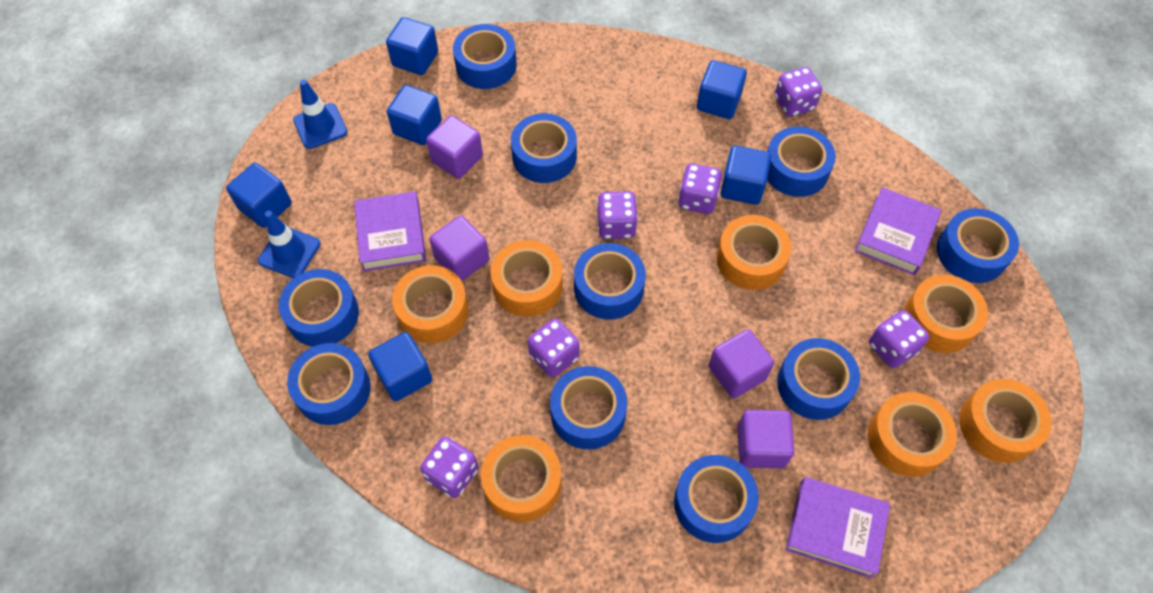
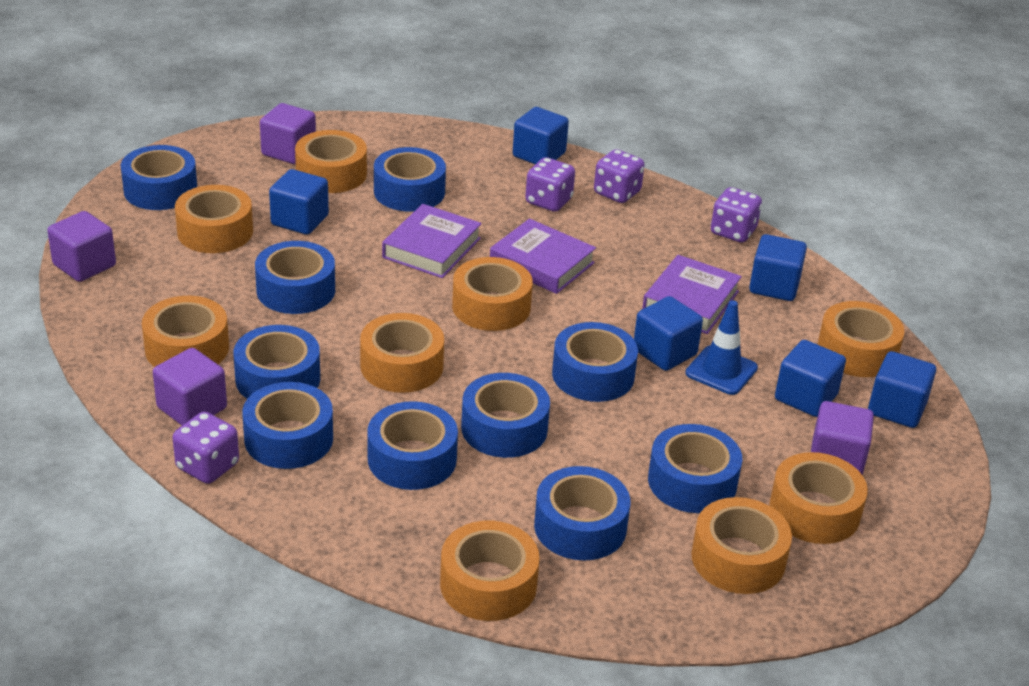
blue traffic cone: 2 -> 1
orange tape: 7 -> 9
purple dice: 6 -> 4

